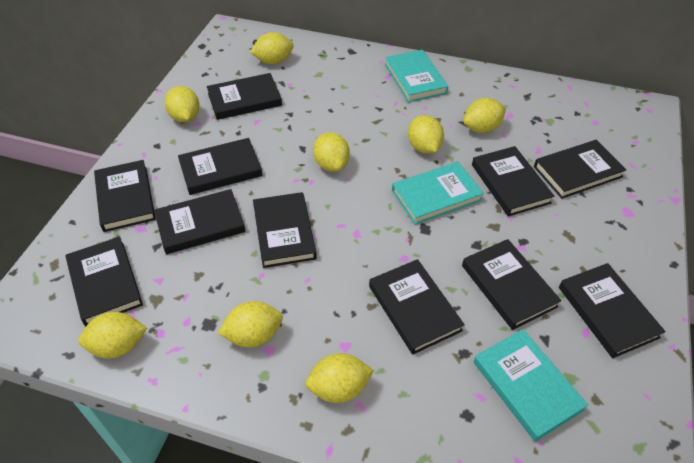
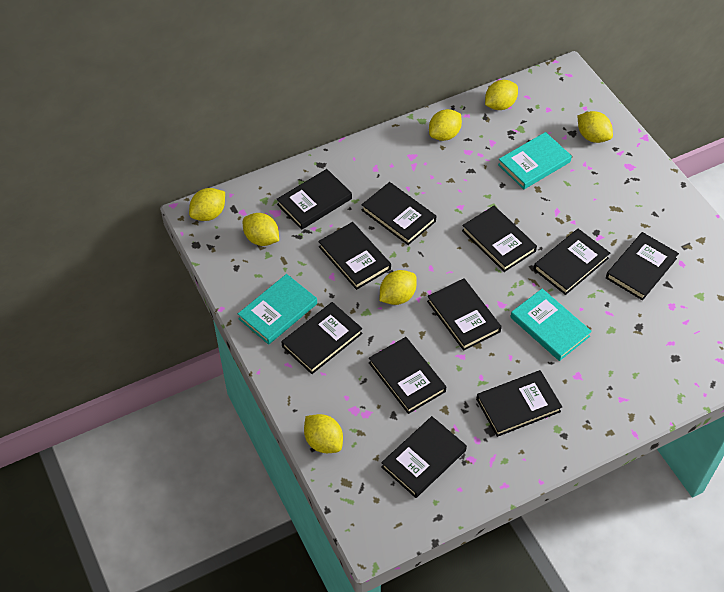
yellow lemon: 8 -> 7

